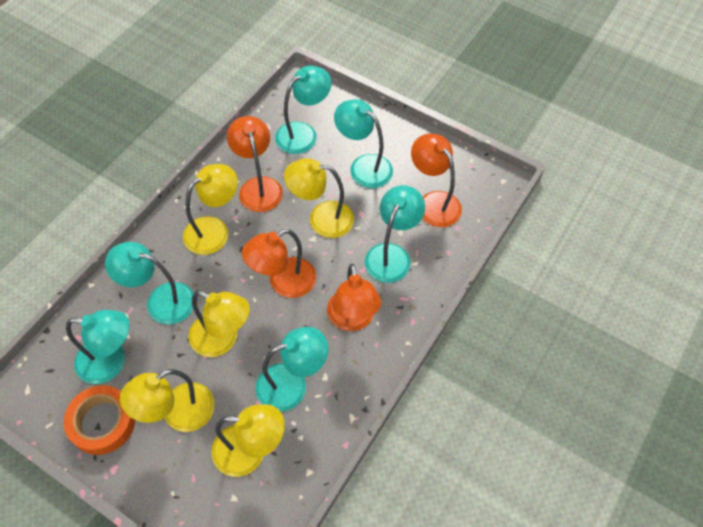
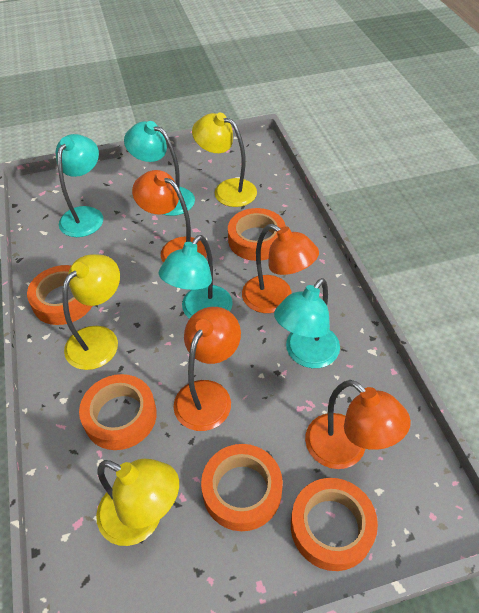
orange tape: 1 -> 5
turquoise lamp: 6 -> 4
yellow lamp: 5 -> 3

